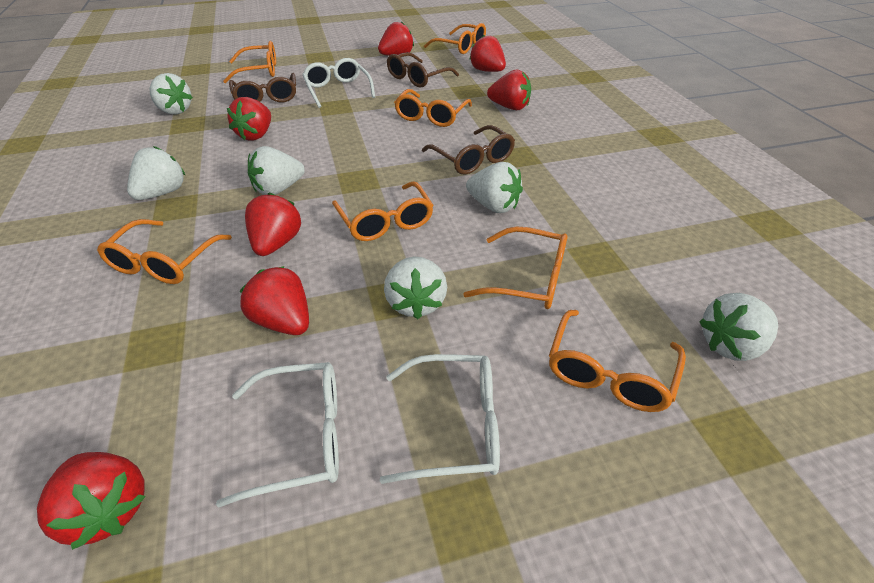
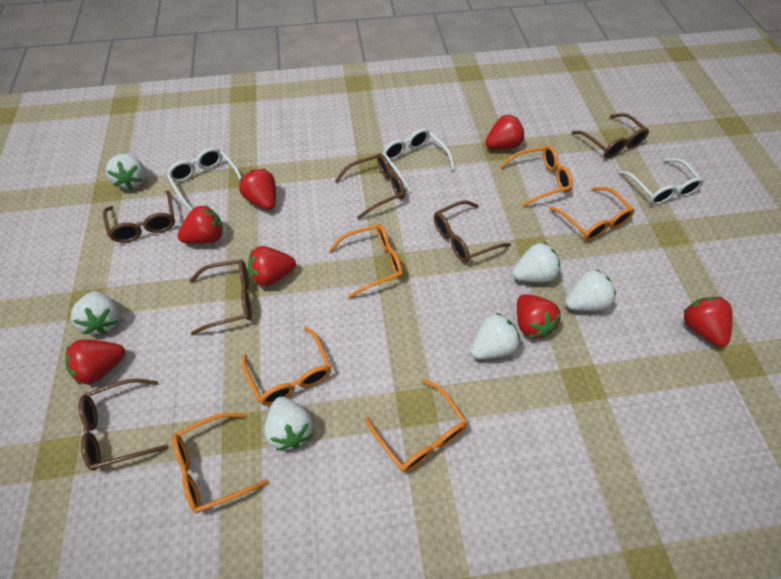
brown glasses: 3 -> 6
orange glasses: 7 -> 6

